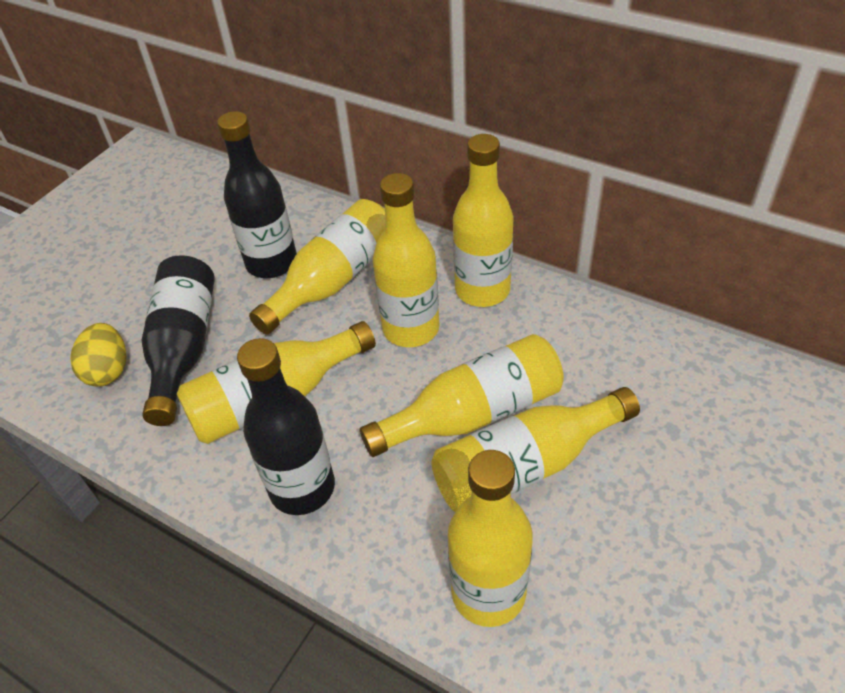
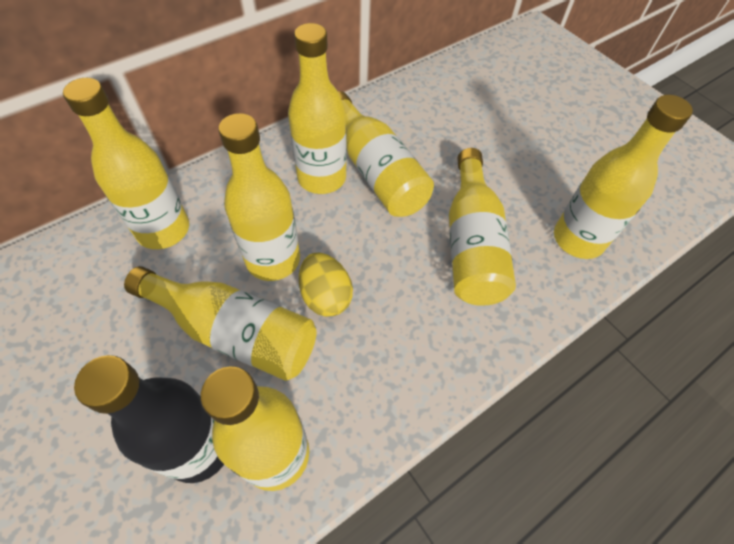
black bottle: 3 -> 1
yellow bottle: 7 -> 8

